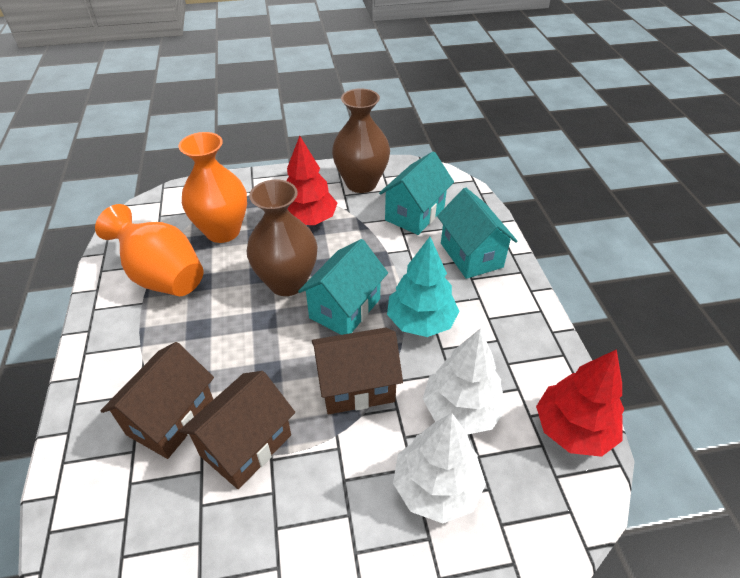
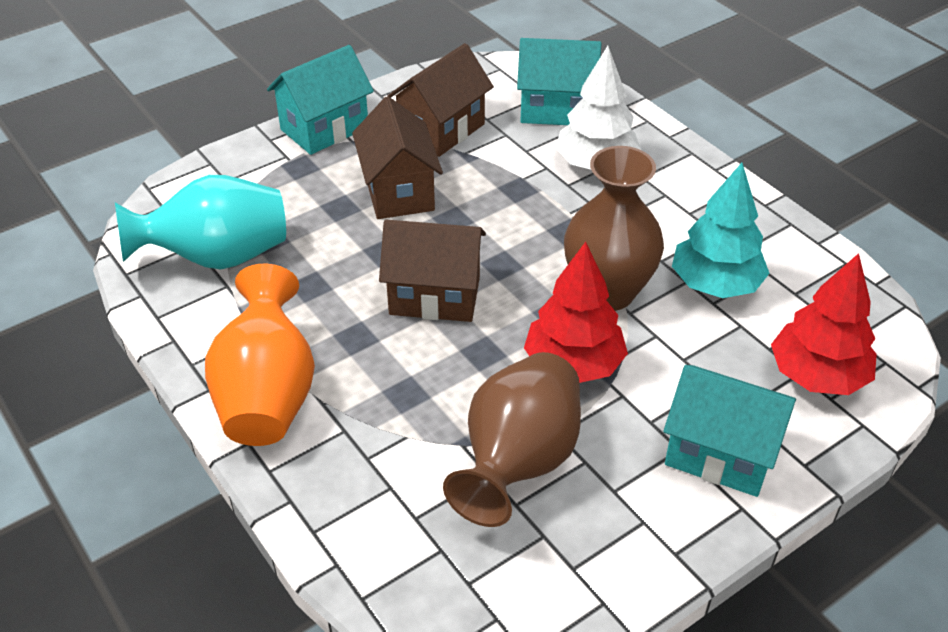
orange vase: 2 -> 1
turquoise vase: 0 -> 1
white tree: 2 -> 1

